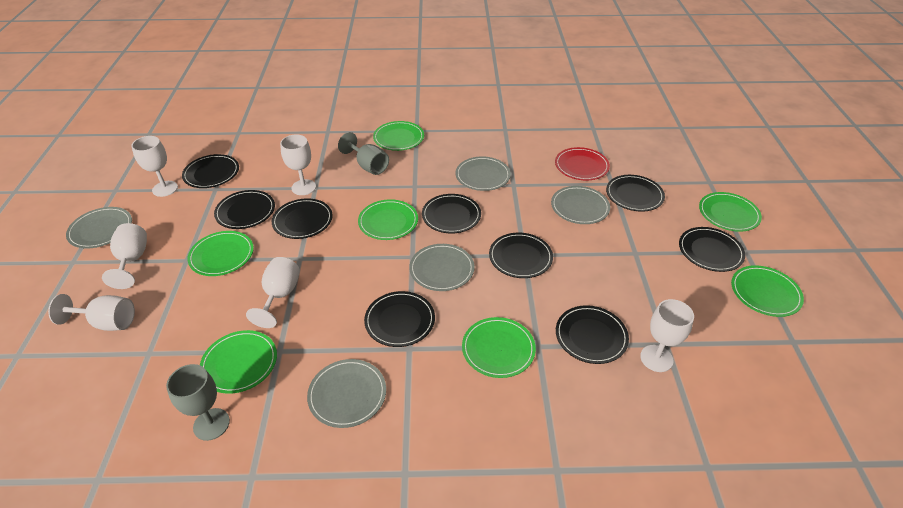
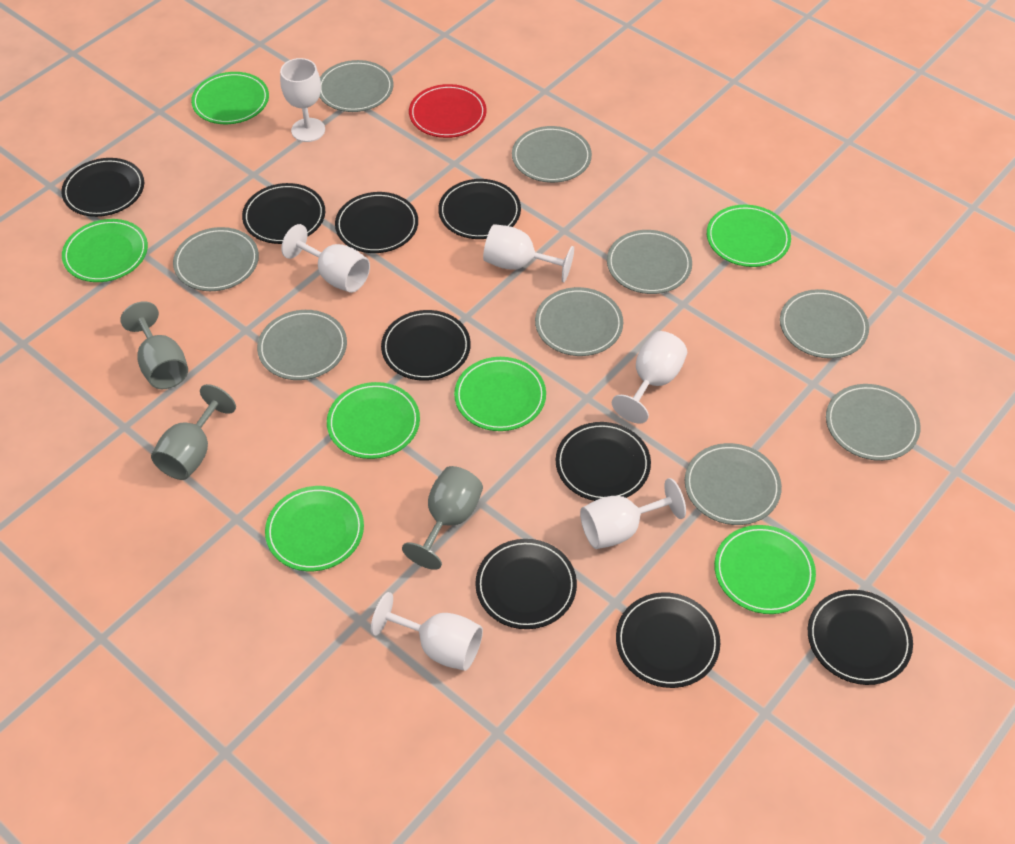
grey goblet: 2 -> 3
grey plate: 5 -> 9

